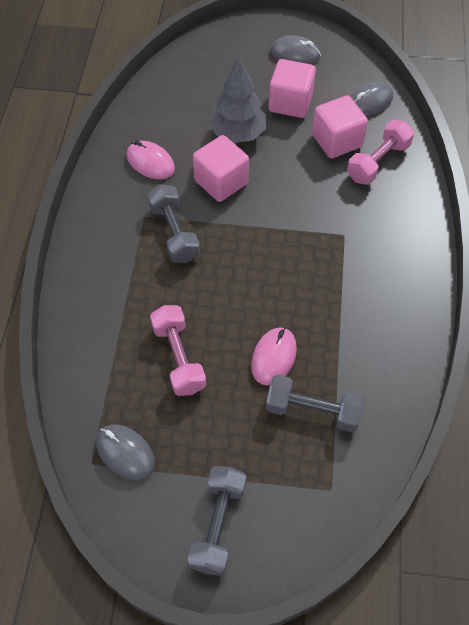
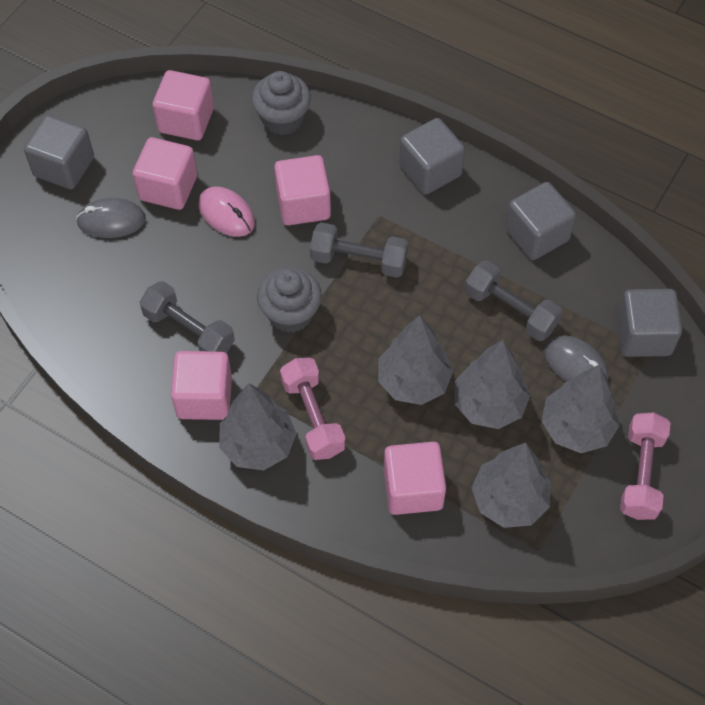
grey cube: 0 -> 4
grey cupcake: 0 -> 2
grey mouse: 3 -> 2
grey tree: 1 -> 5
pink cube: 3 -> 5
pink mouse: 2 -> 1

